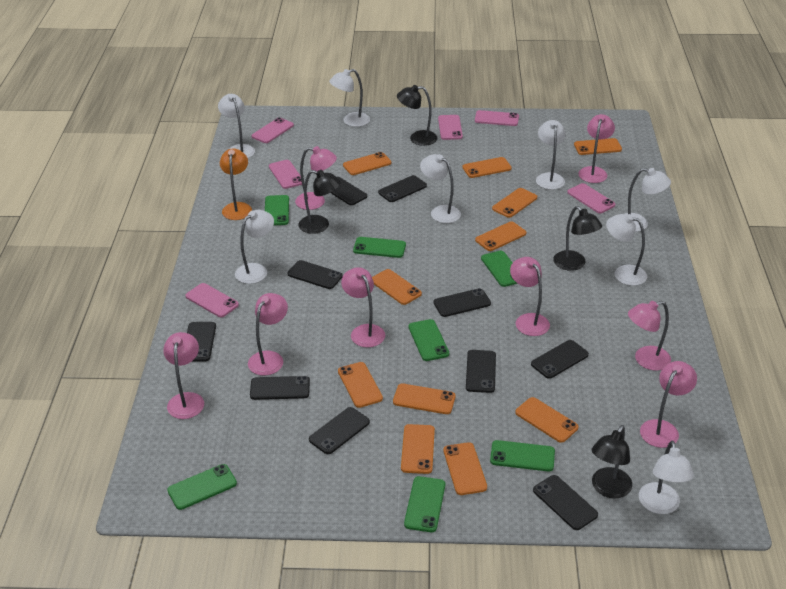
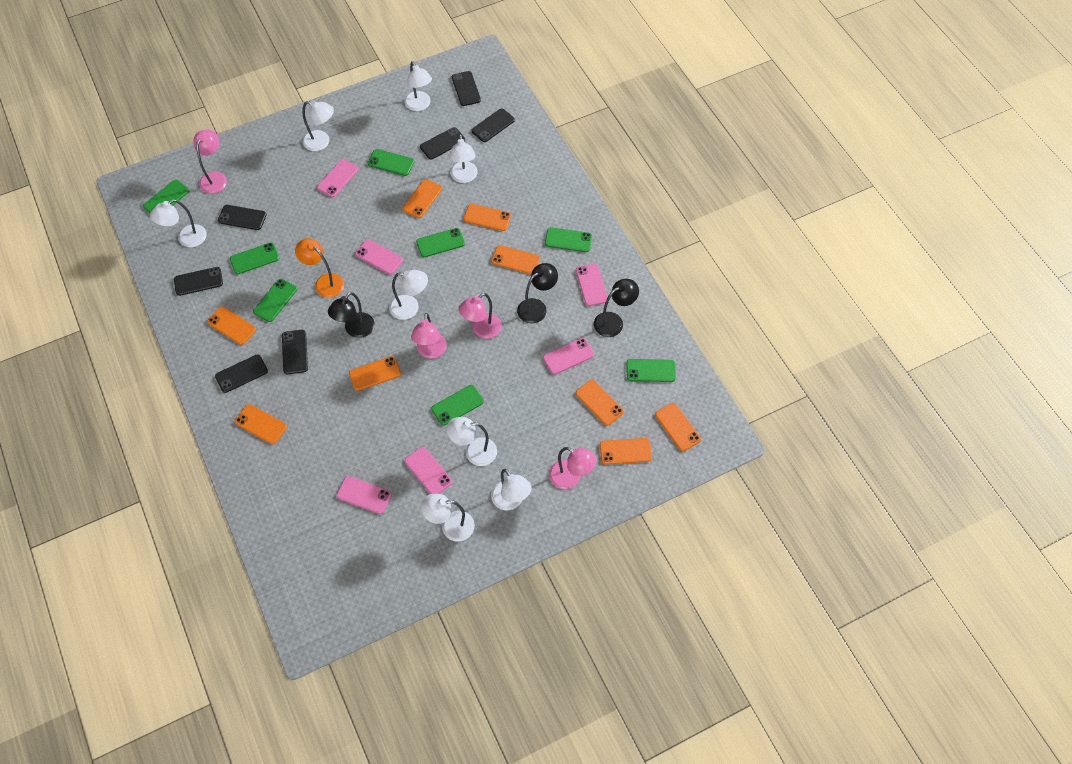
black lamp: 4 -> 3
black phone: 10 -> 7
green phone: 7 -> 8
orange phone: 11 -> 9
pink lamp: 8 -> 4

